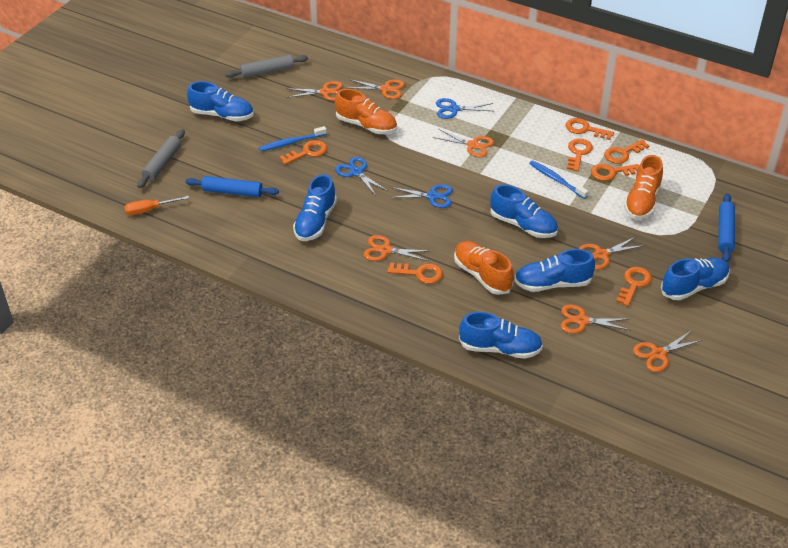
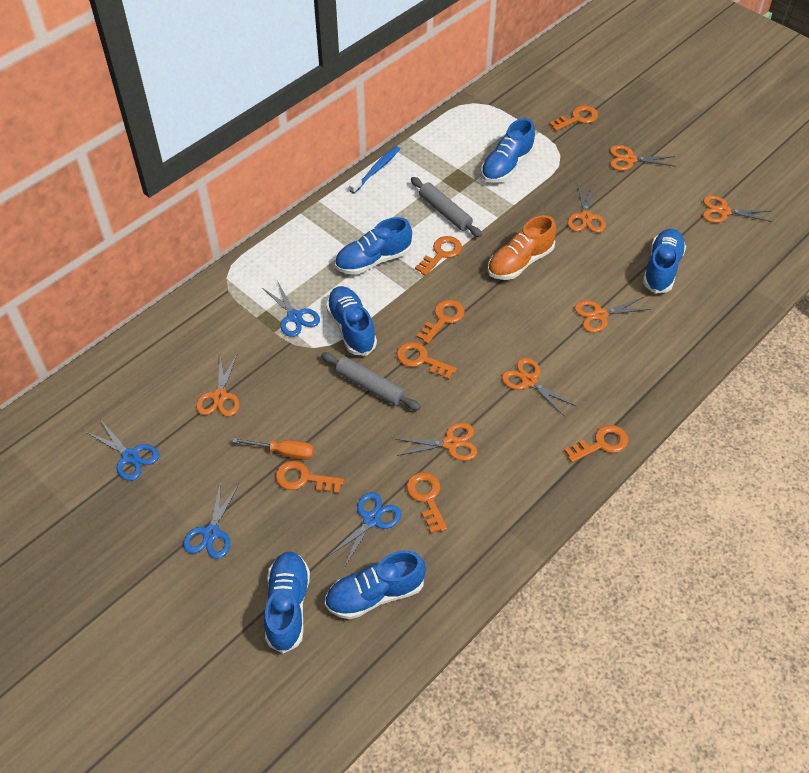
blue rolling pin: 2 -> 0
blue scissors: 3 -> 4
blue toothbrush: 2 -> 1
orange shoe: 3 -> 1

